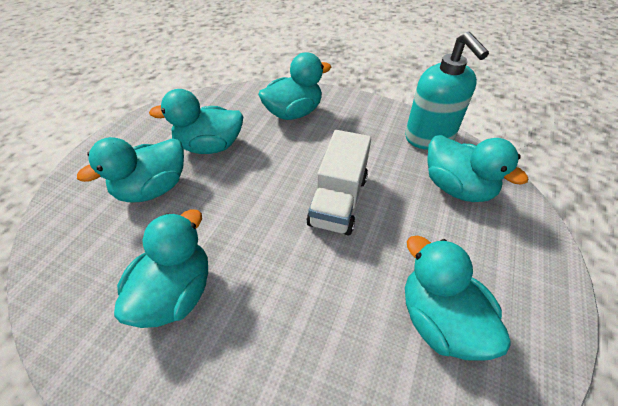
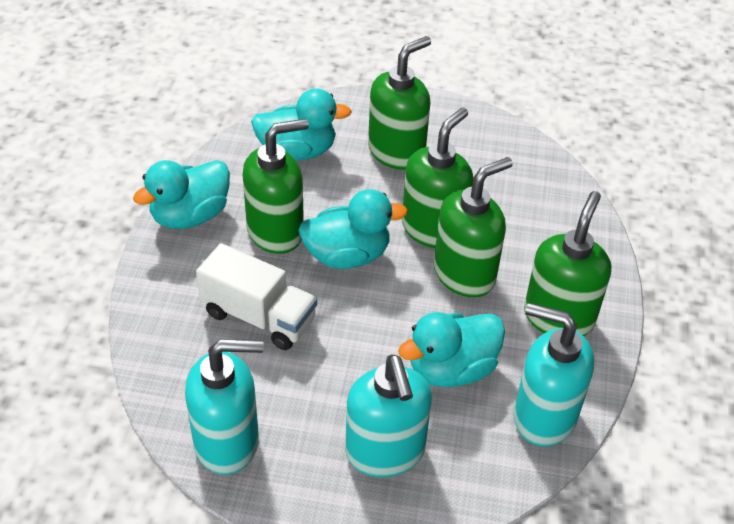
green soap dispenser: 0 -> 5
turquoise duck: 6 -> 4
turquoise soap dispenser: 1 -> 3

